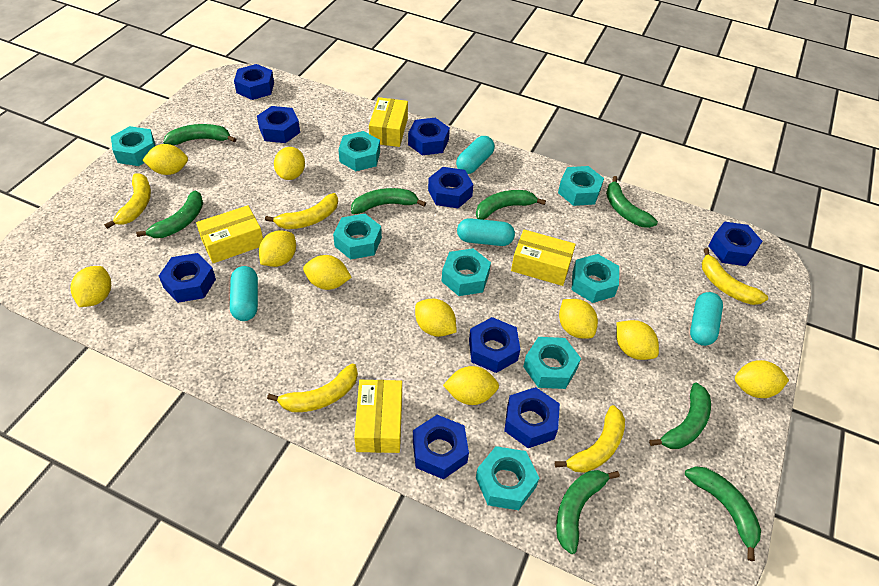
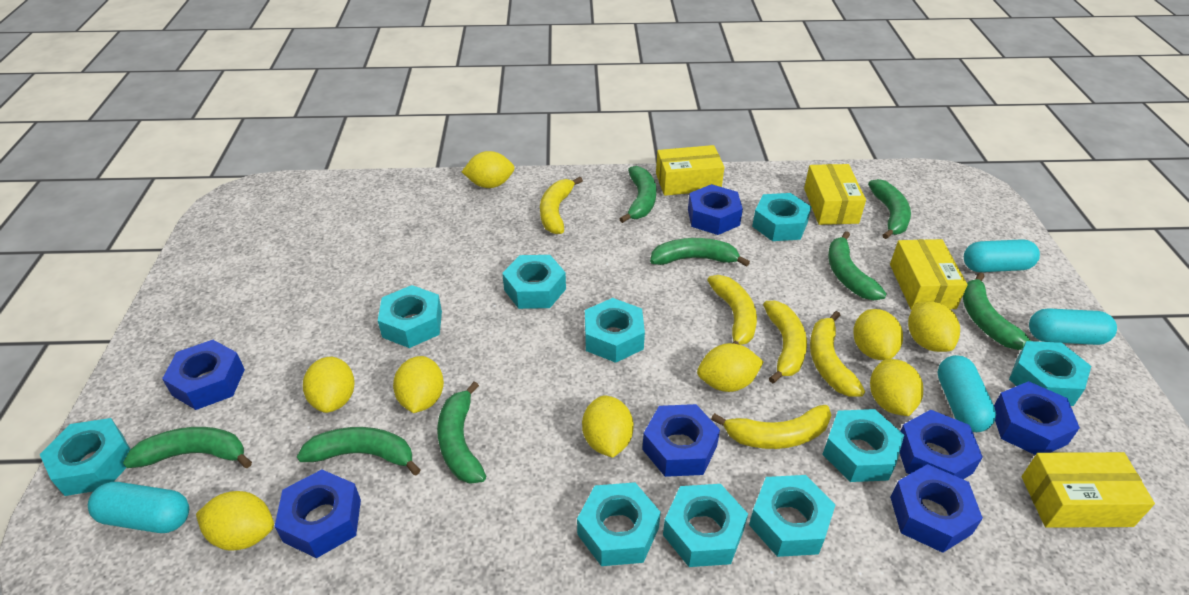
blue nut: 9 -> 7
turquoise nut: 8 -> 10
yellow lemon: 10 -> 9

